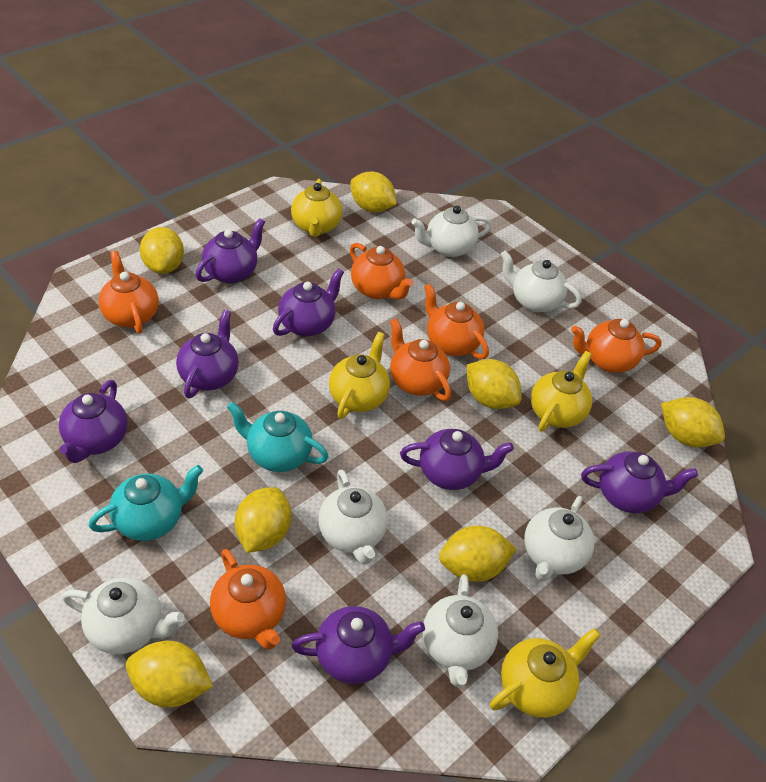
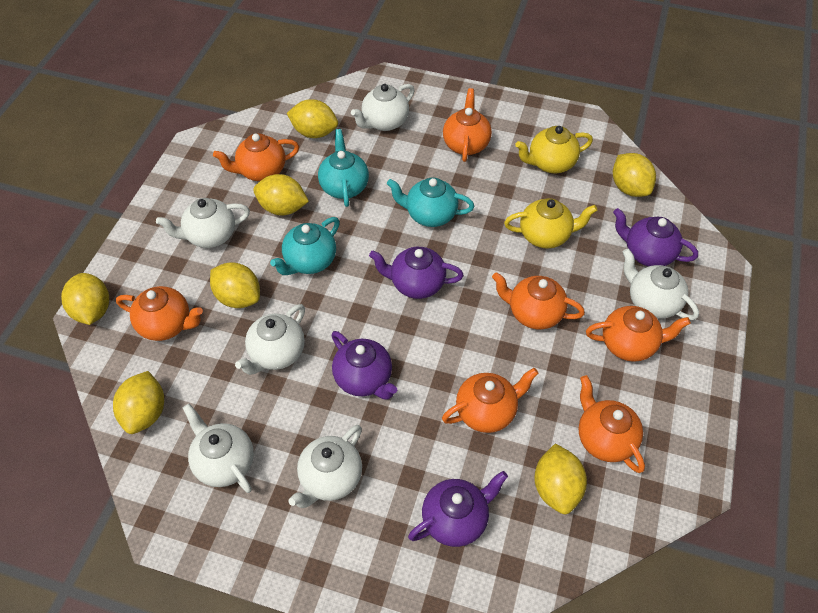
orange teapot: 6 -> 7
purple teapot: 7 -> 4
turquoise teapot: 2 -> 3
yellow teapot: 4 -> 2

